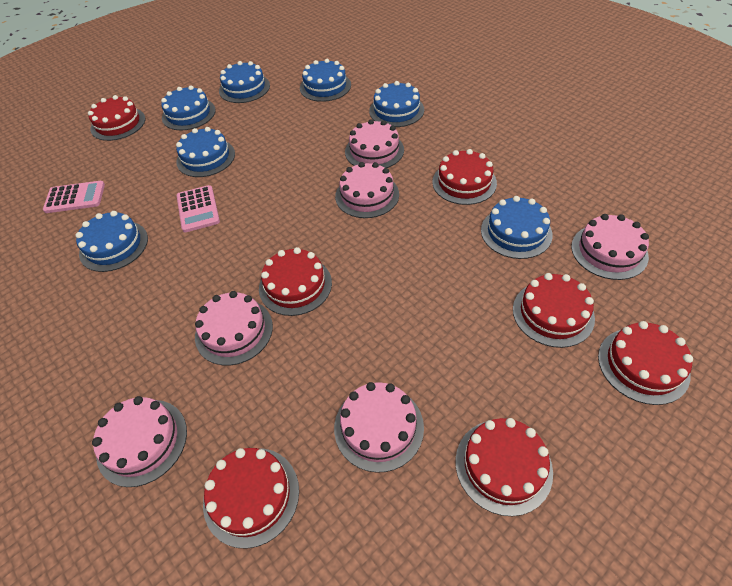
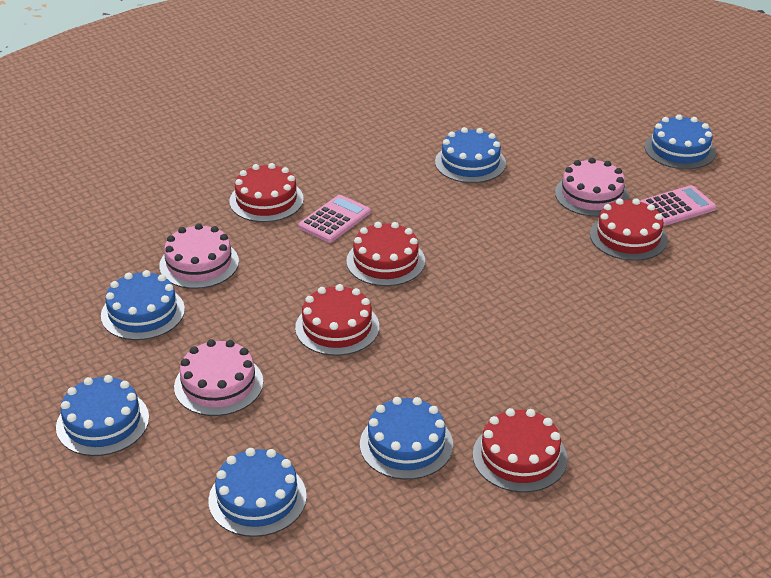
blue cake: 7 -> 6
pink cake: 6 -> 3
red cake: 7 -> 5

